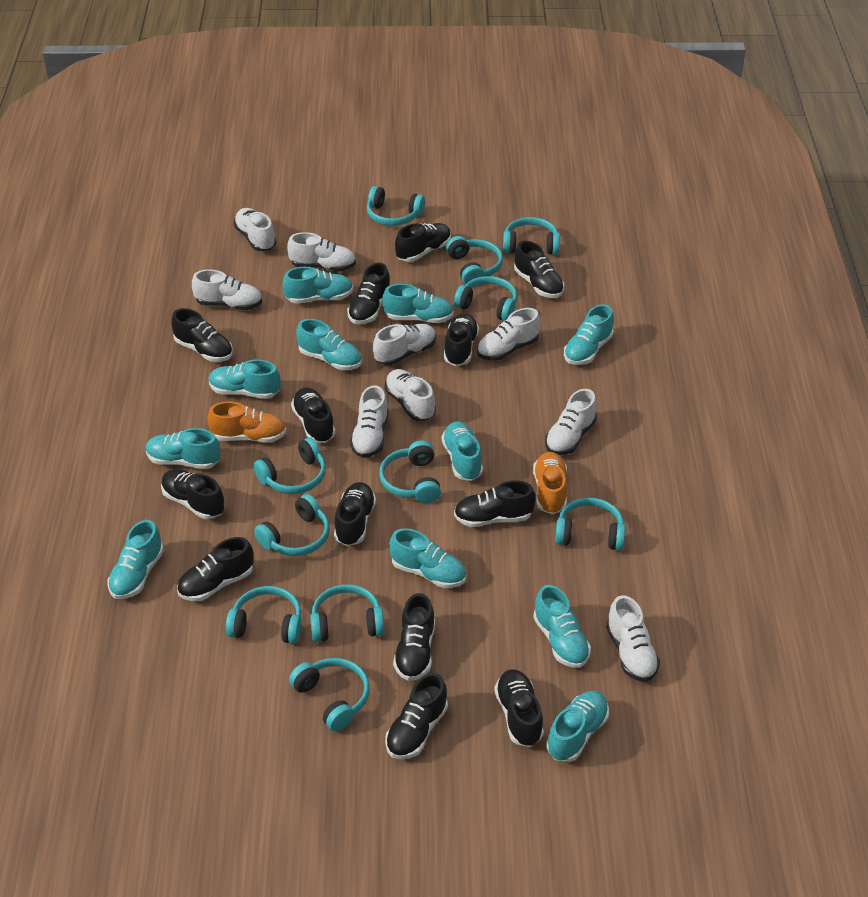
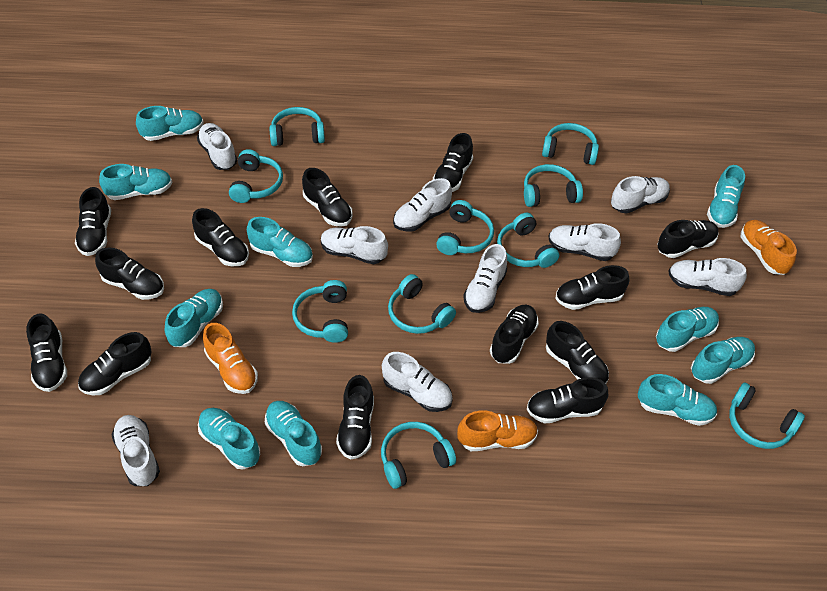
orange shoe: 2 -> 3
turquoise headphones: 11 -> 10
turquoise shoe: 11 -> 10

